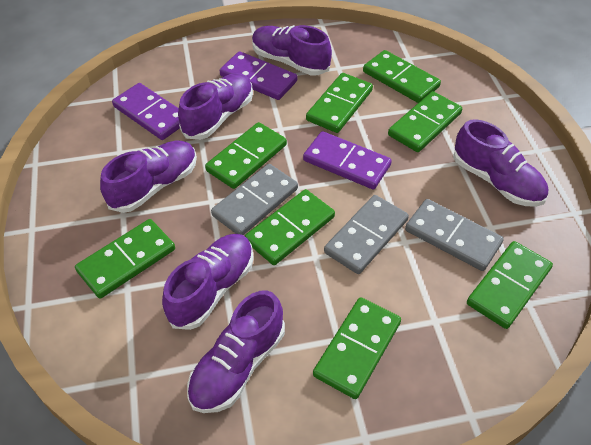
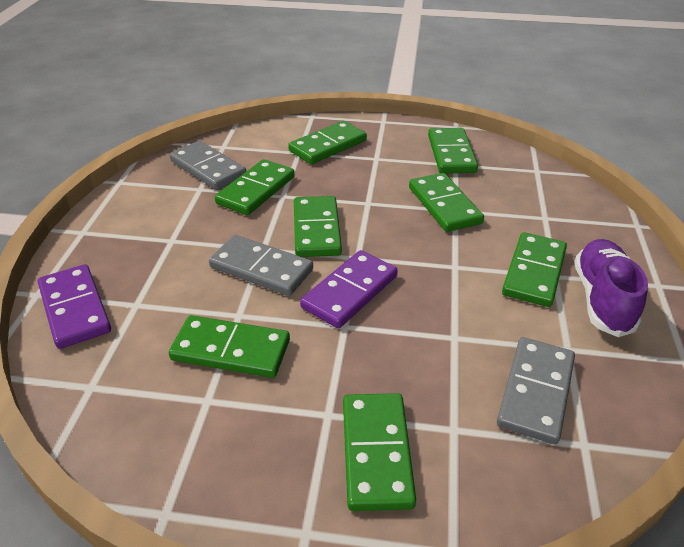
purple domino: 3 -> 2
purple shoe: 6 -> 1

